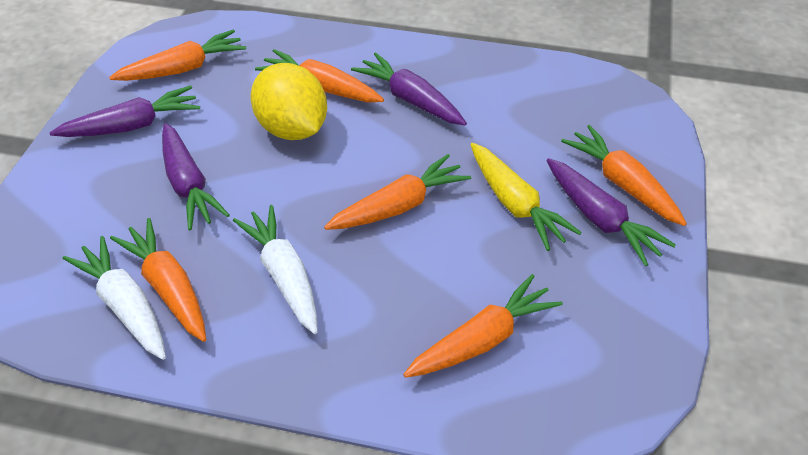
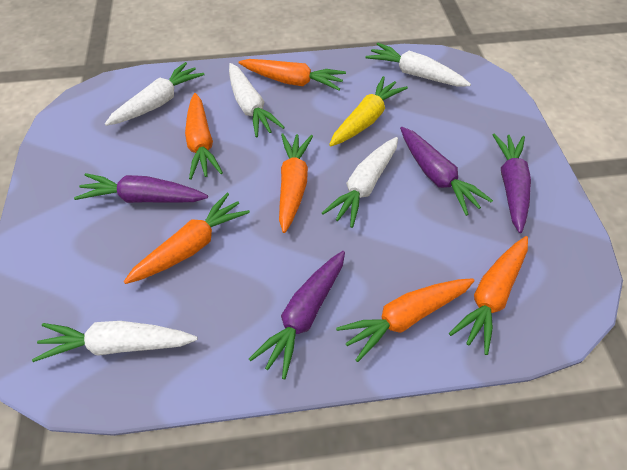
white carrot: 2 -> 5
yellow lemon: 1 -> 0

